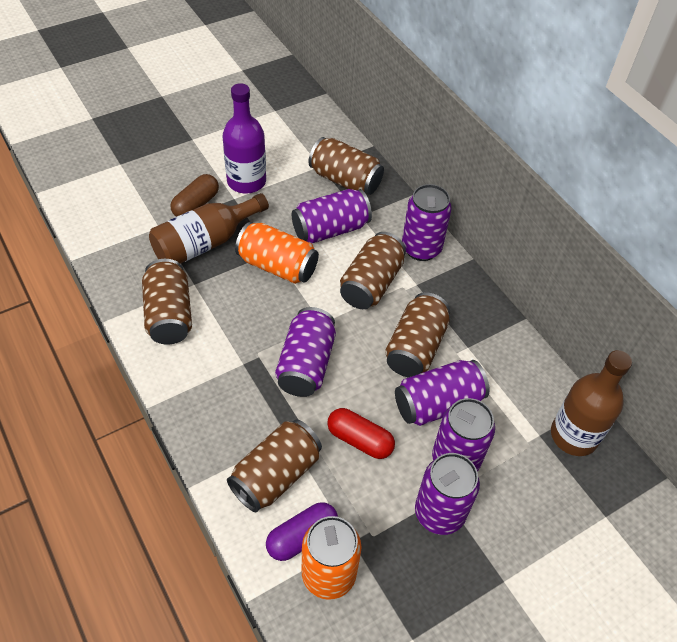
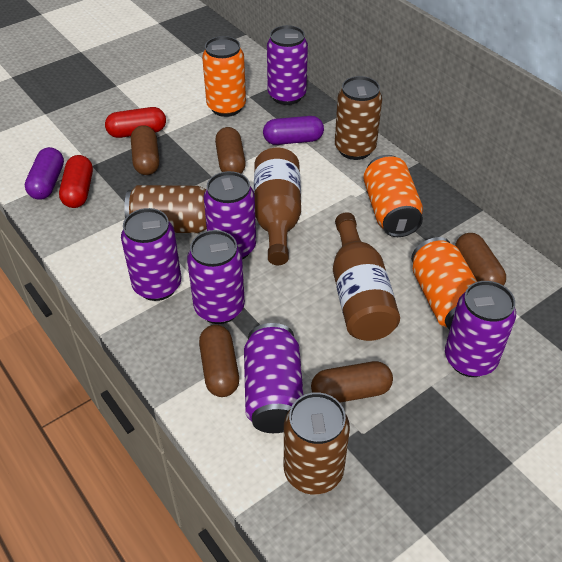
brown can: 5 -> 3
brown capsule: 1 -> 5
orange can: 2 -> 3
purple bottle: 1 -> 0
purple capsule: 1 -> 2
red capsule: 1 -> 2

